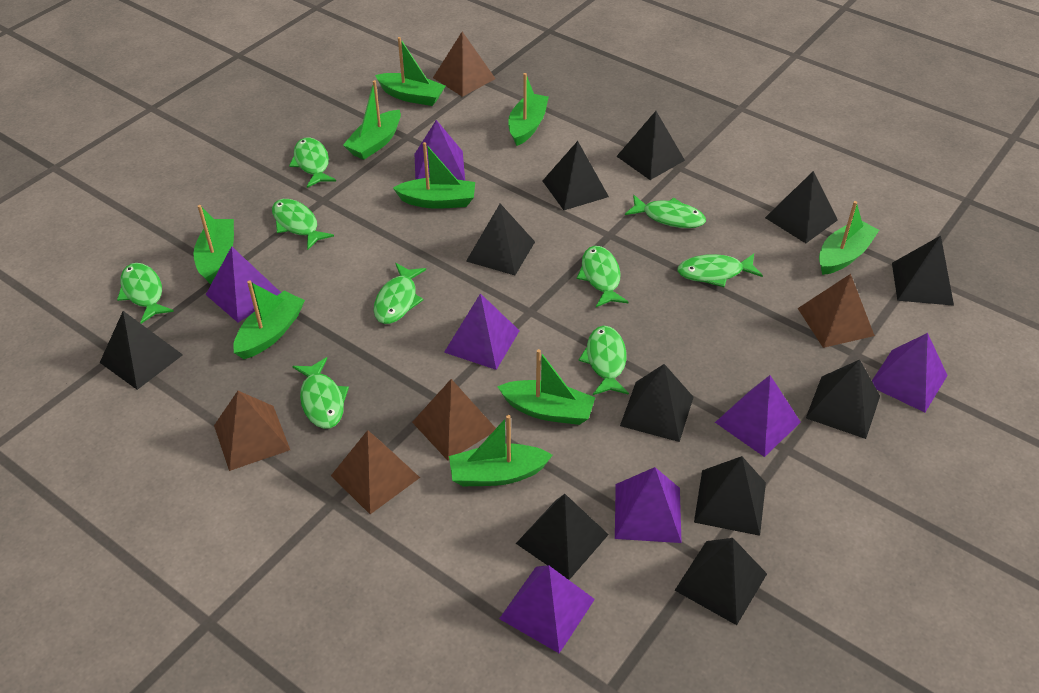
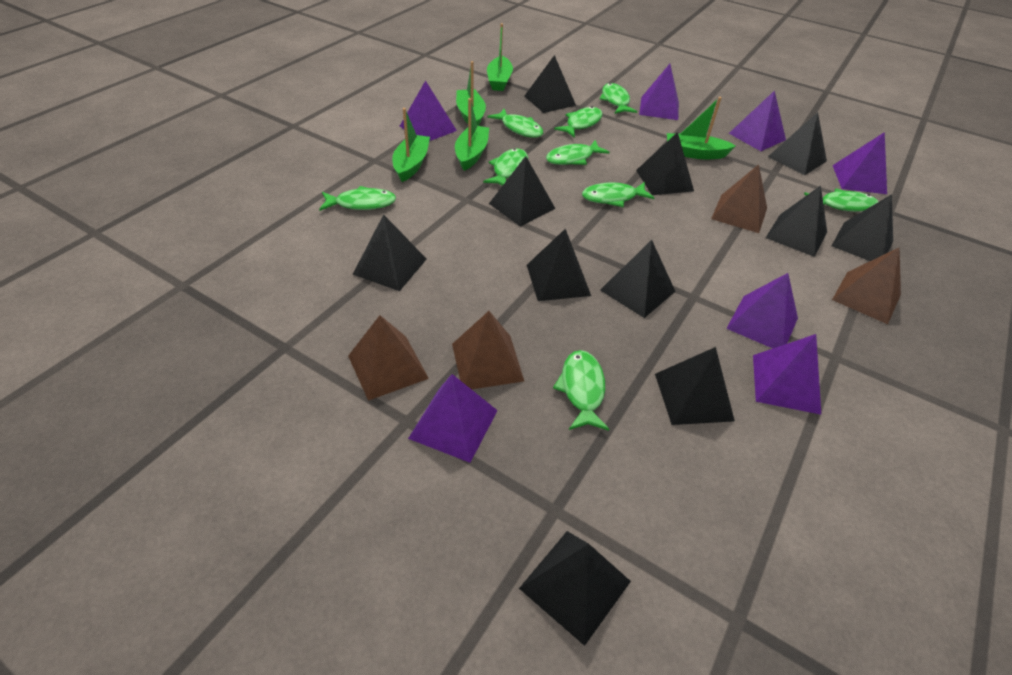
brown pyramid: 5 -> 4
green boat: 9 -> 5

